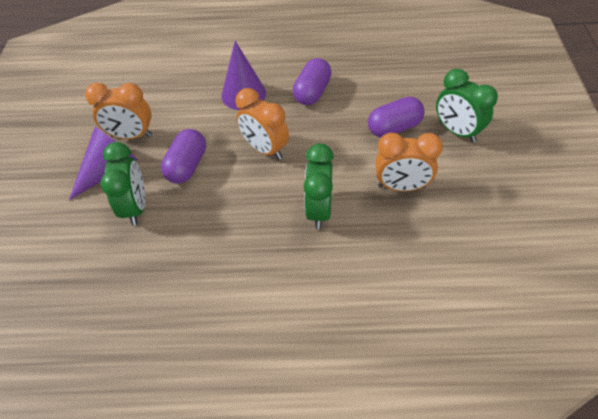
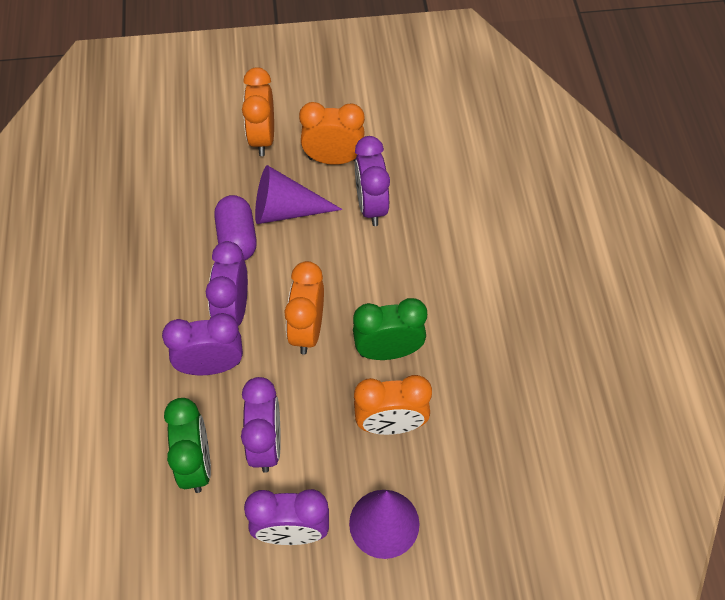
green clock: 3 -> 2
orange clock: 3 -> 4
purple capsule: 3 -> 1
purple clock: 0 -> 5

